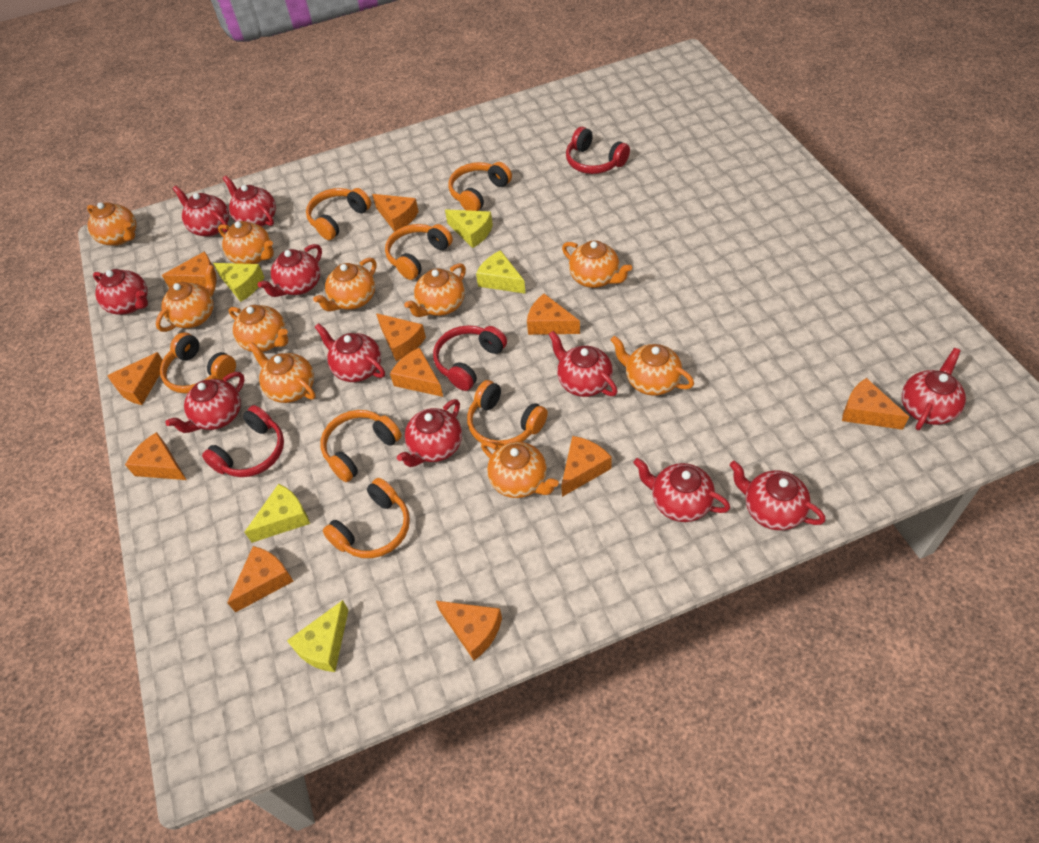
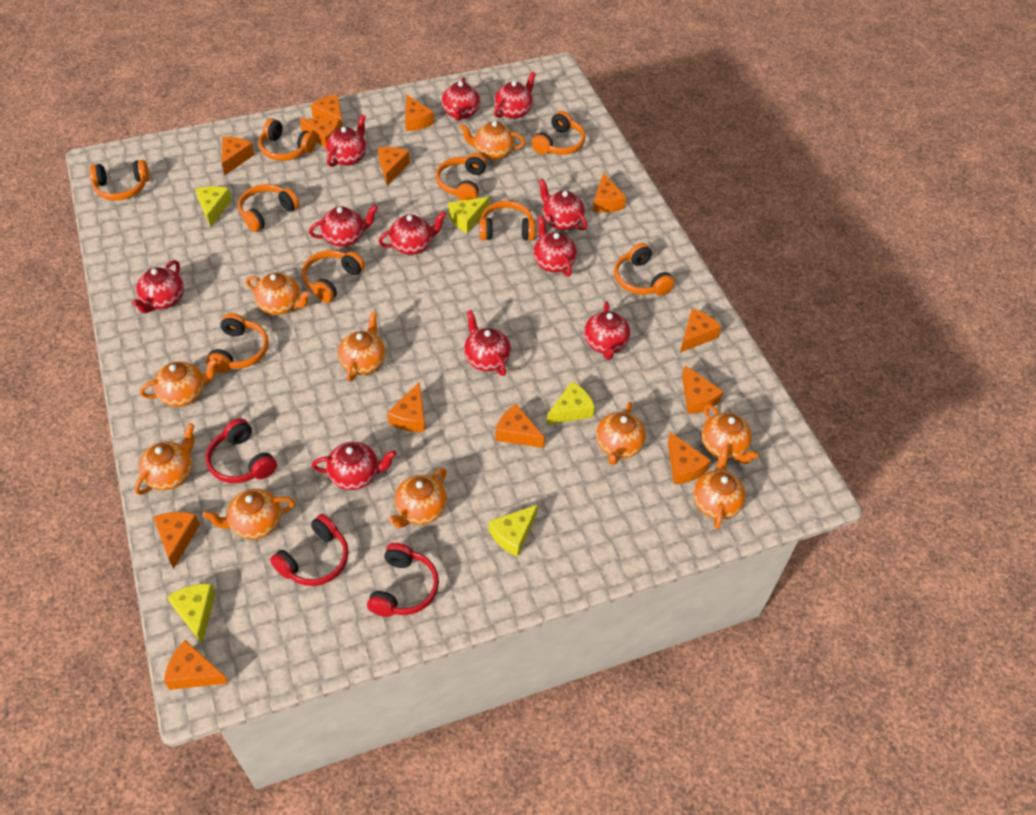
orange cheese: 11 -> 13
orange headphones: 7 -> 9

